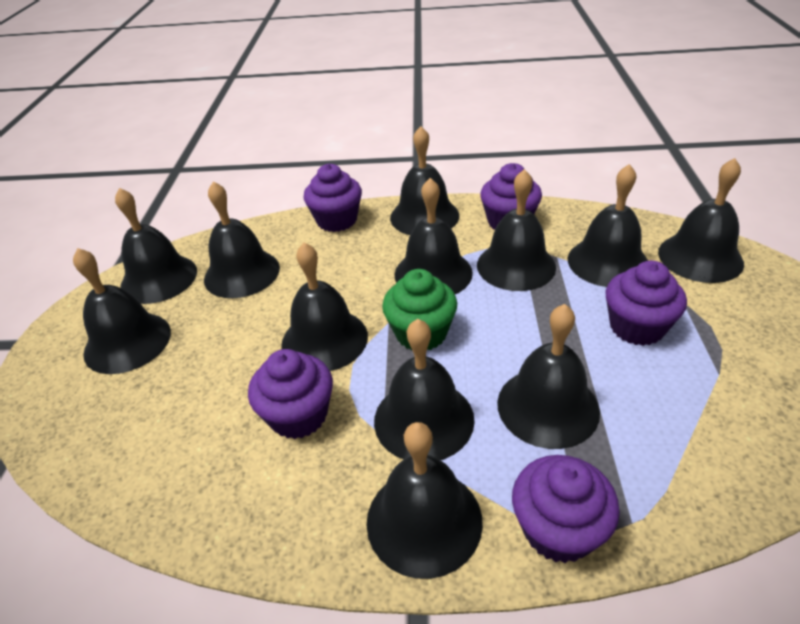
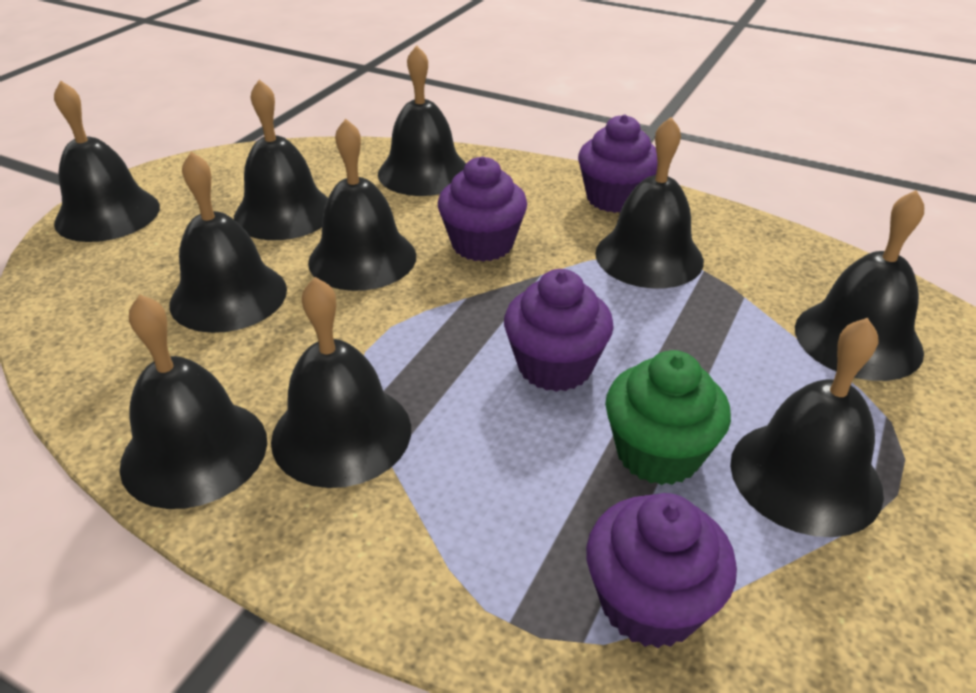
black bell: 12 -> 10
purple cupcake: 5 -> 4

